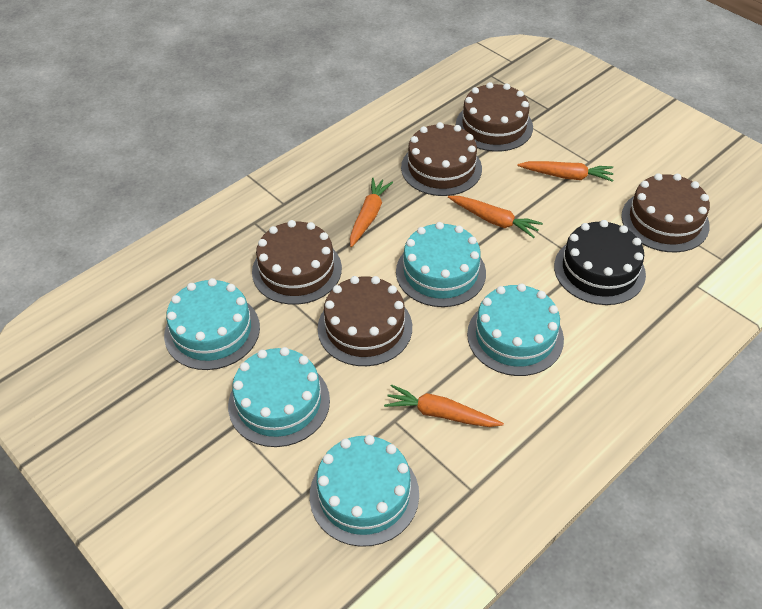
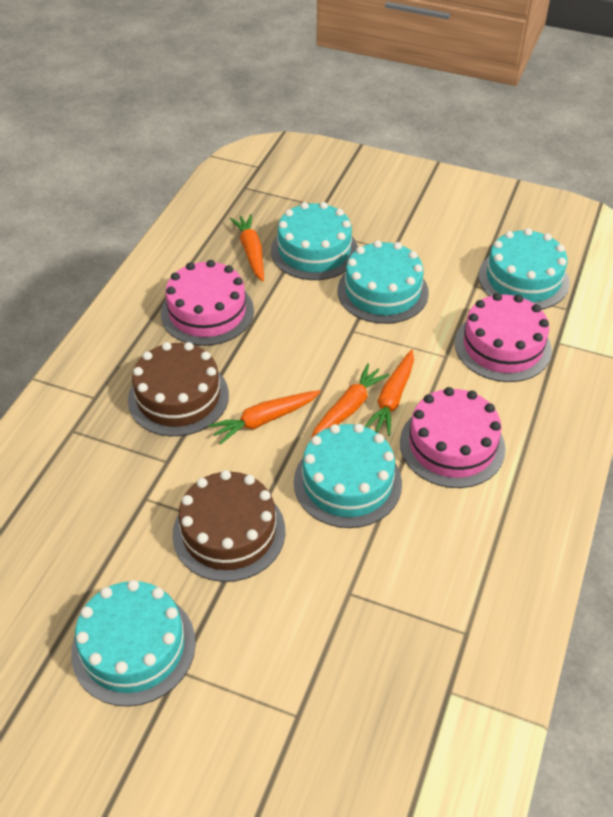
black cake: 1 -> 0
brown cake: 5 -> 2
pink cake: 0 -> 3

